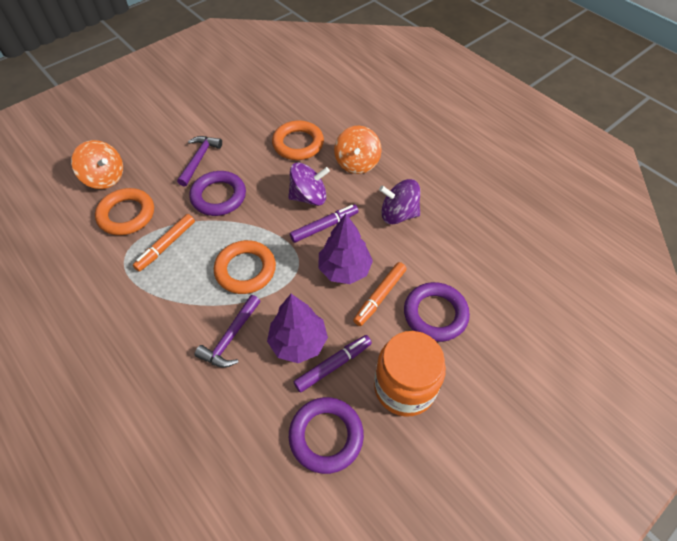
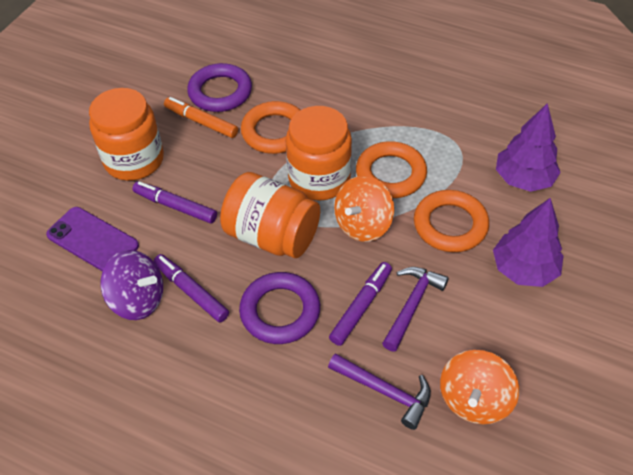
orange jar: 1 -> 3
orange marker: 2 -> 1
purple marker: 2 -> 3
purple phone: 0 -> 1
purple ring: 3 -> 2
purple spinning top: 2 -> 1

